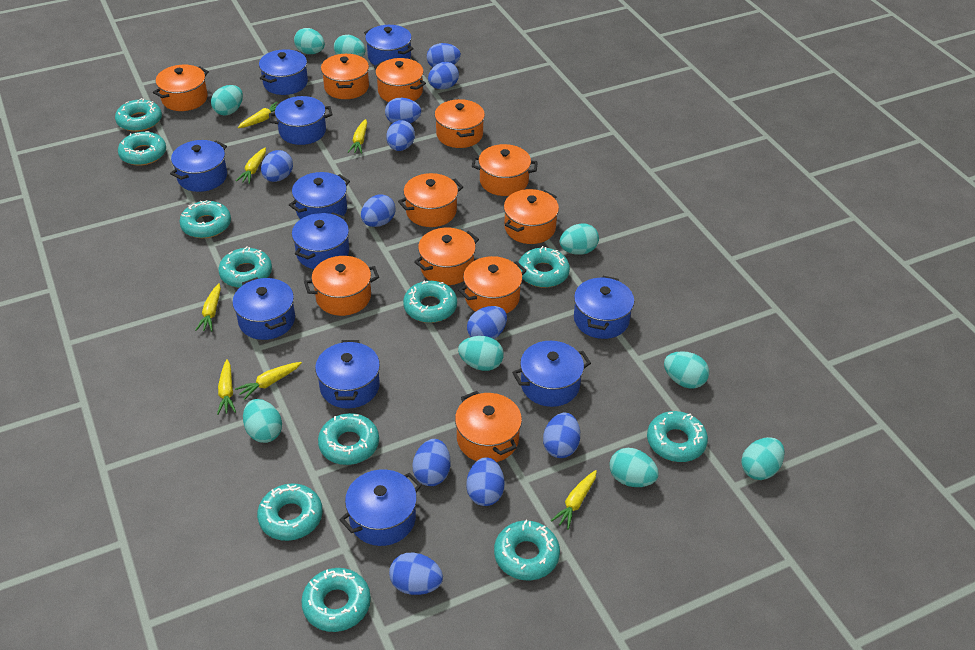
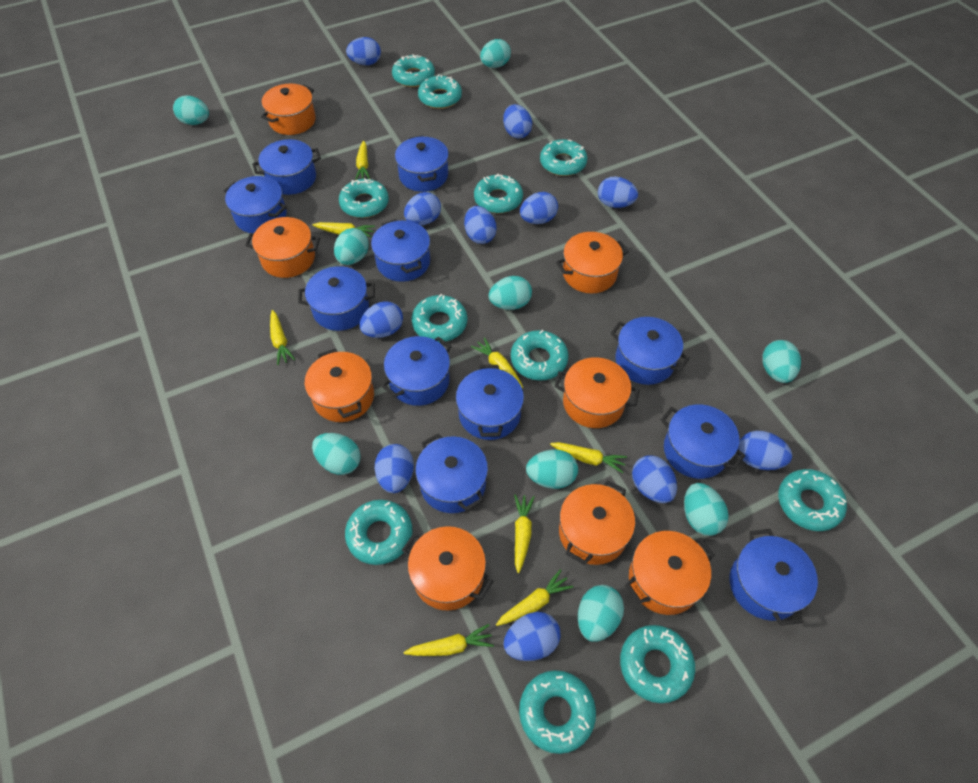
orange pot: 11 -> 8
yellow carrot: 7 -> 8

